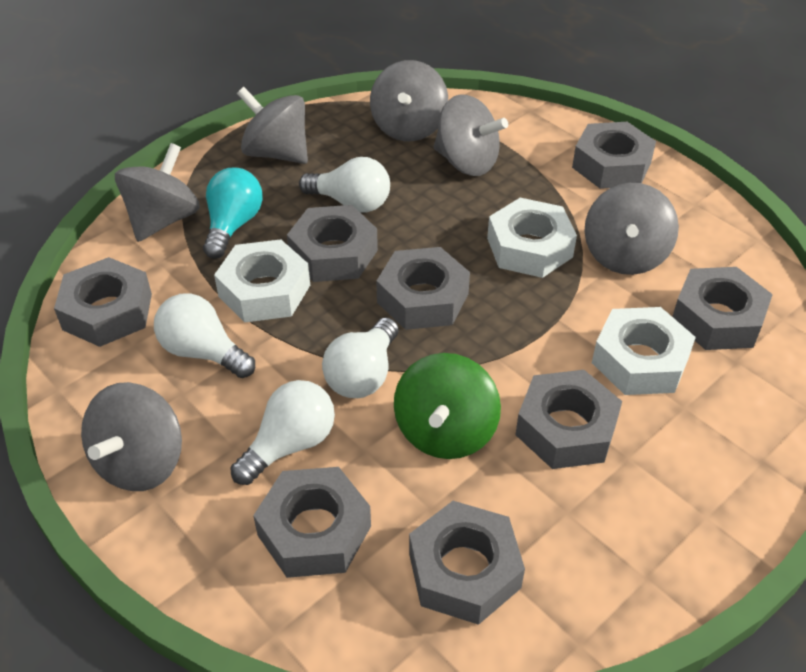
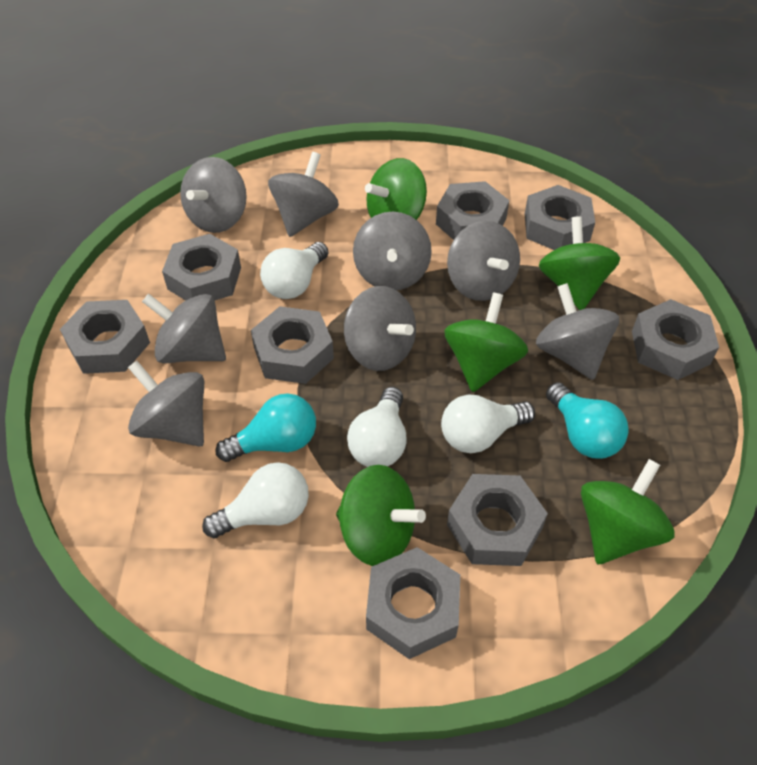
green spinning top: 1 -> 5
grey spinning top: 6 -> 8
turquoise light bulb: 1 -> 2
white nut: 3 -> 0

